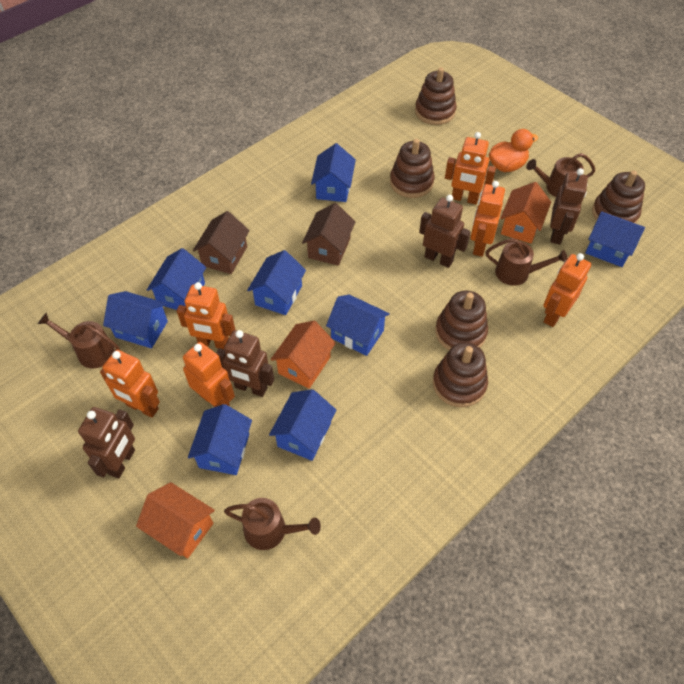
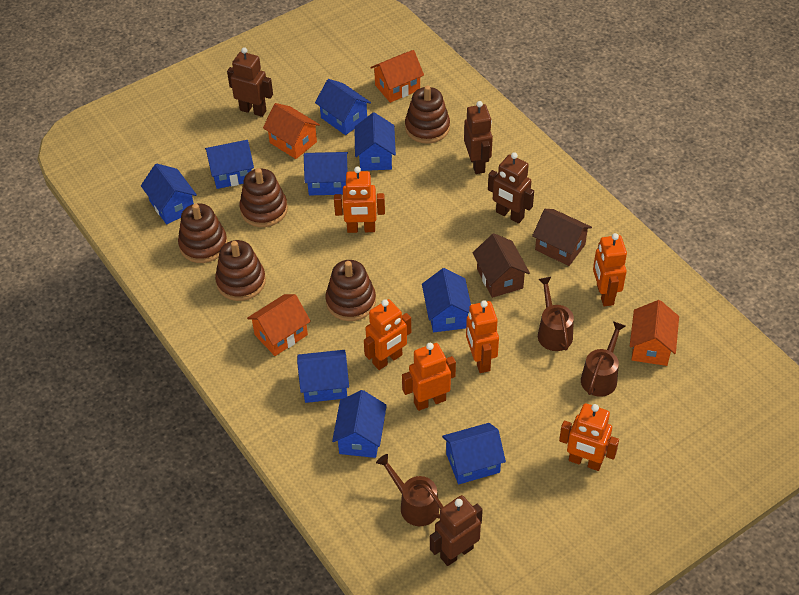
blue house: 8 -> 9
brown watering can: 4 -> 3
orange duck: 1 -> 0
orange house: 3 -> 4

